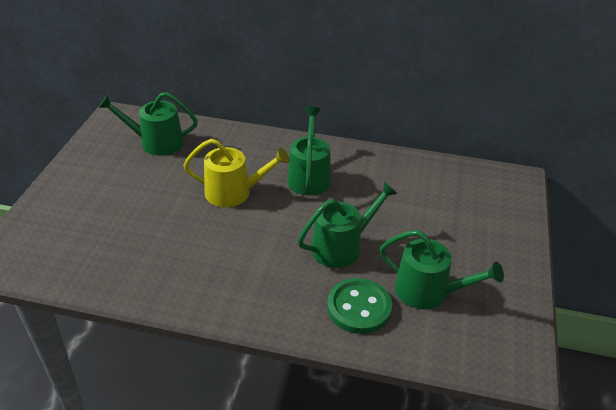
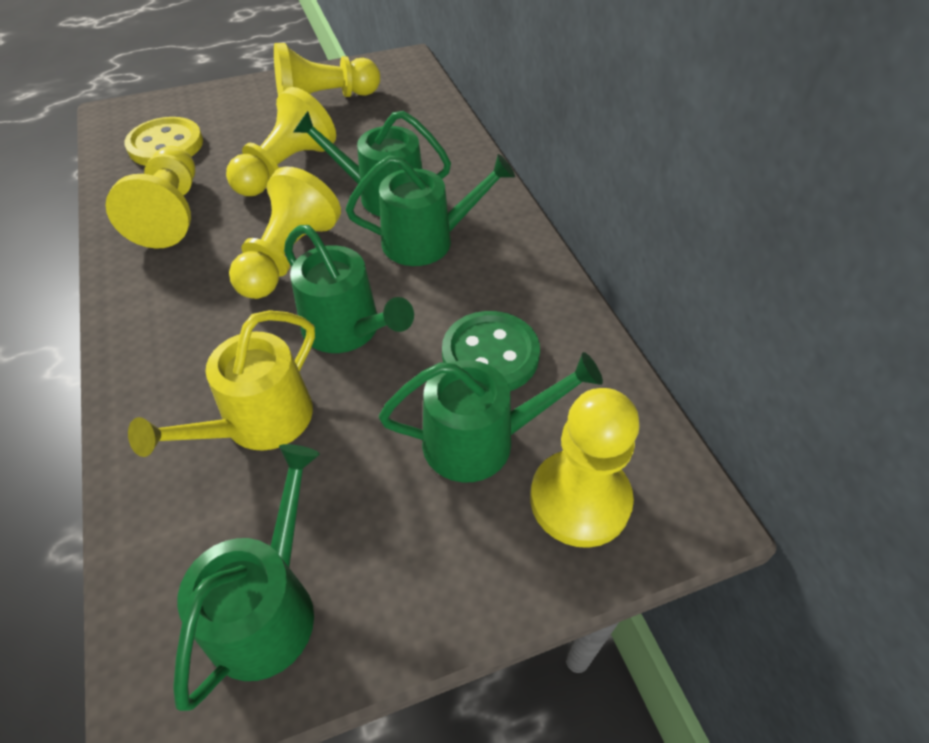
green watering can: 4 -> 5
yellow button: 0 -> 1
yellow pawn: 0 -> 5

